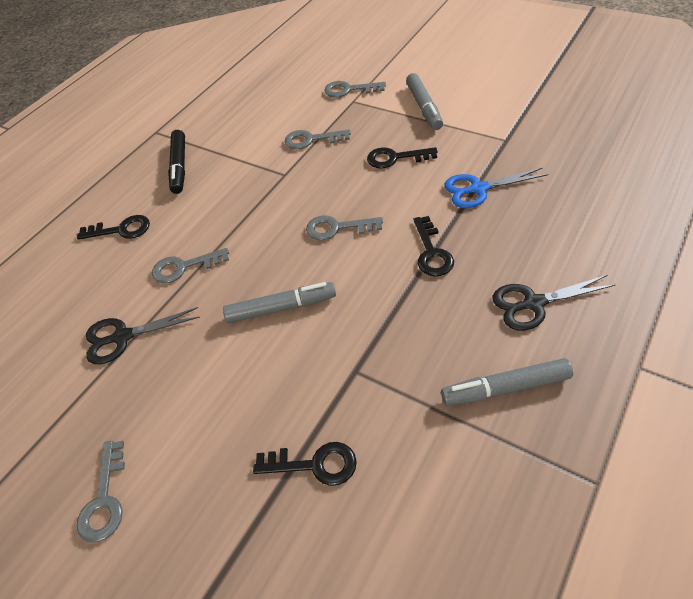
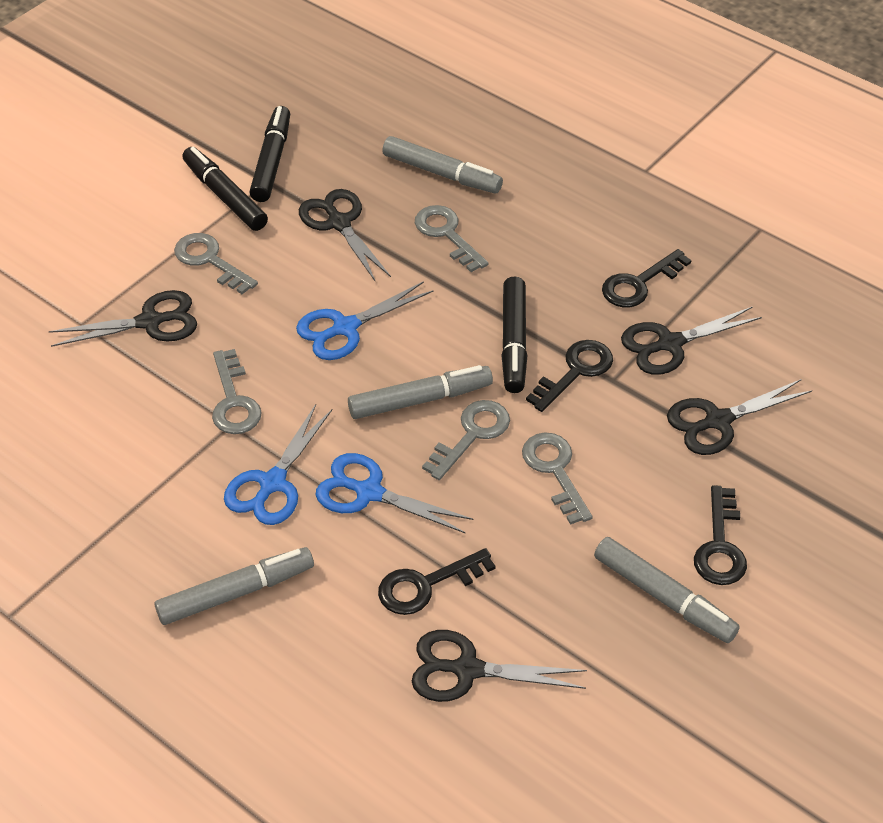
black marker: 1 -> 3
black scissors: 2 -> 5
blue scissors: 1 -> 3
grey marker: 3 -> 4

